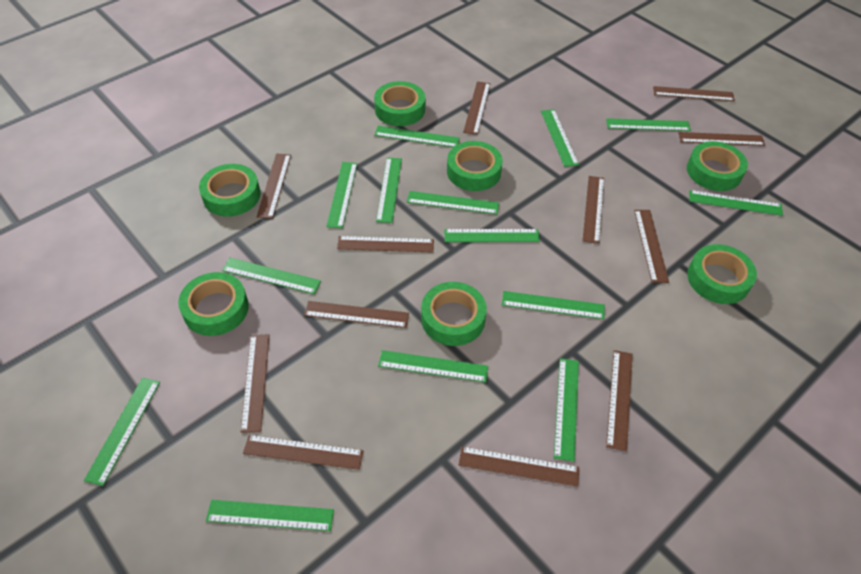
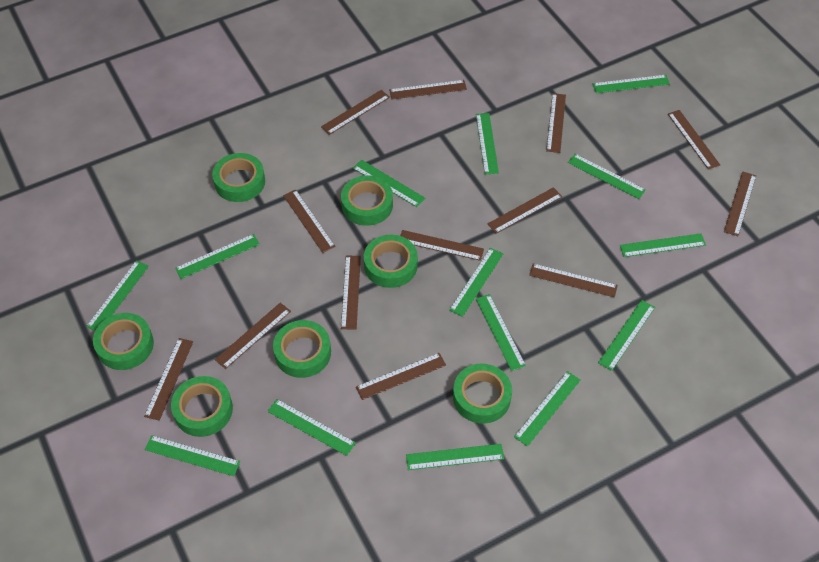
brown ruler: 12 -> 13

